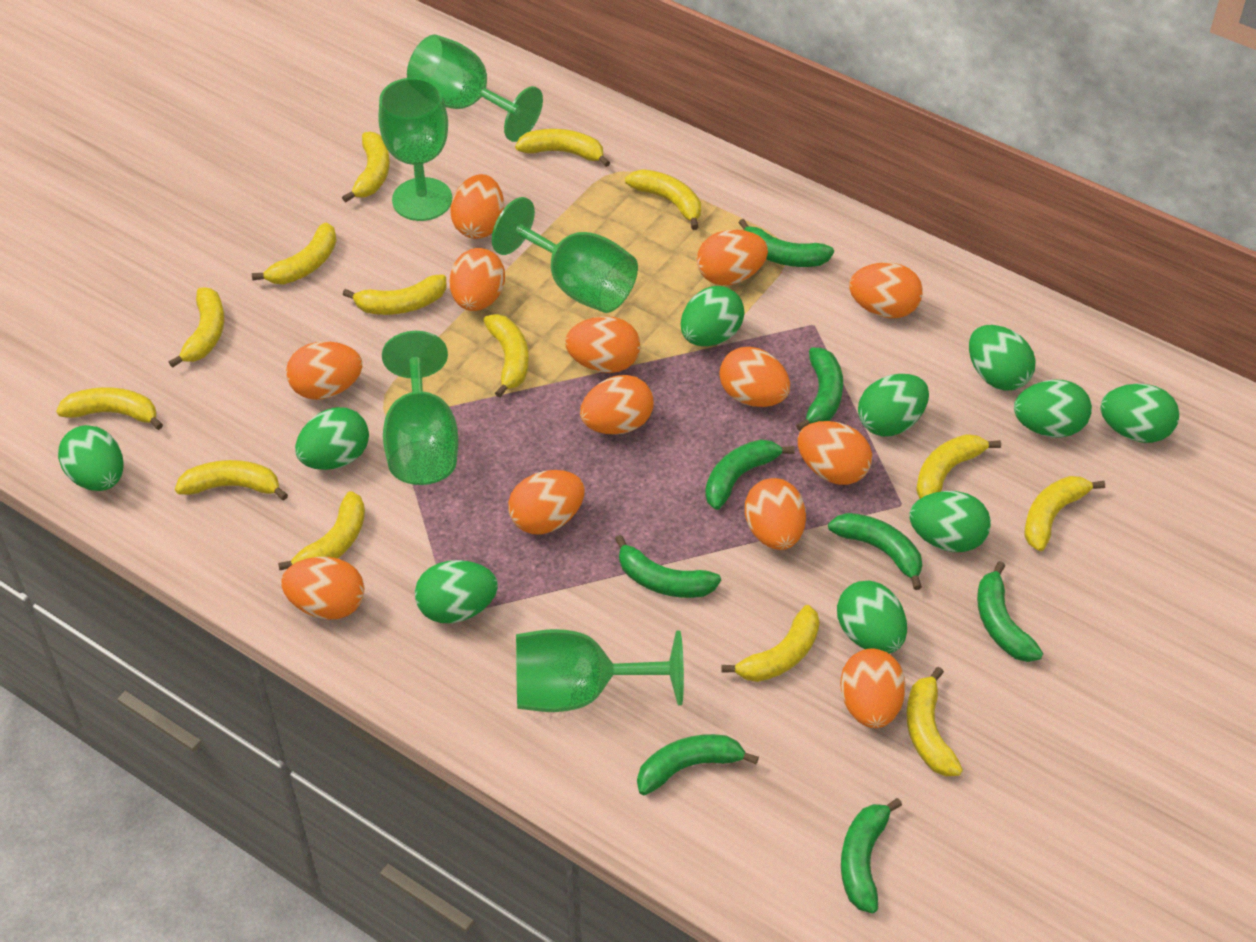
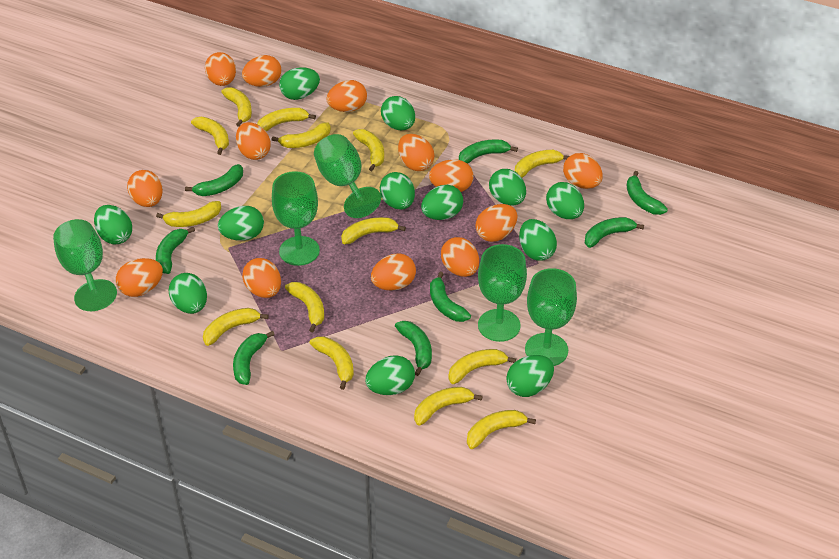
green egg: 10 -> 12

